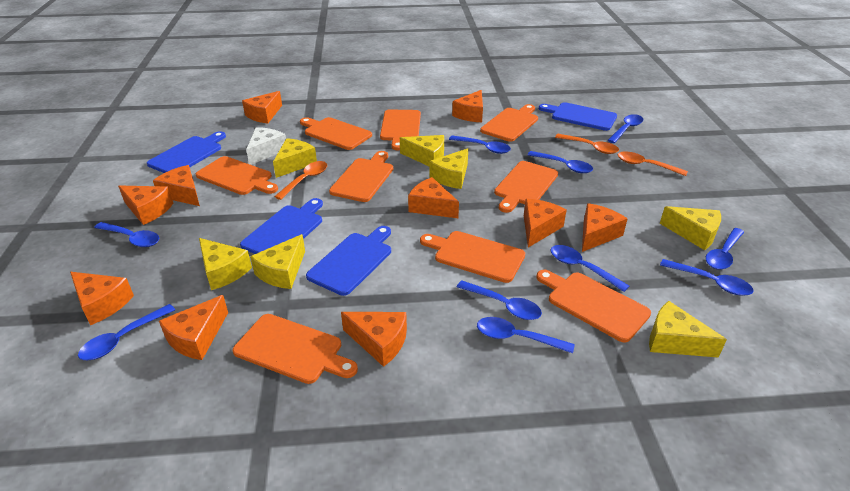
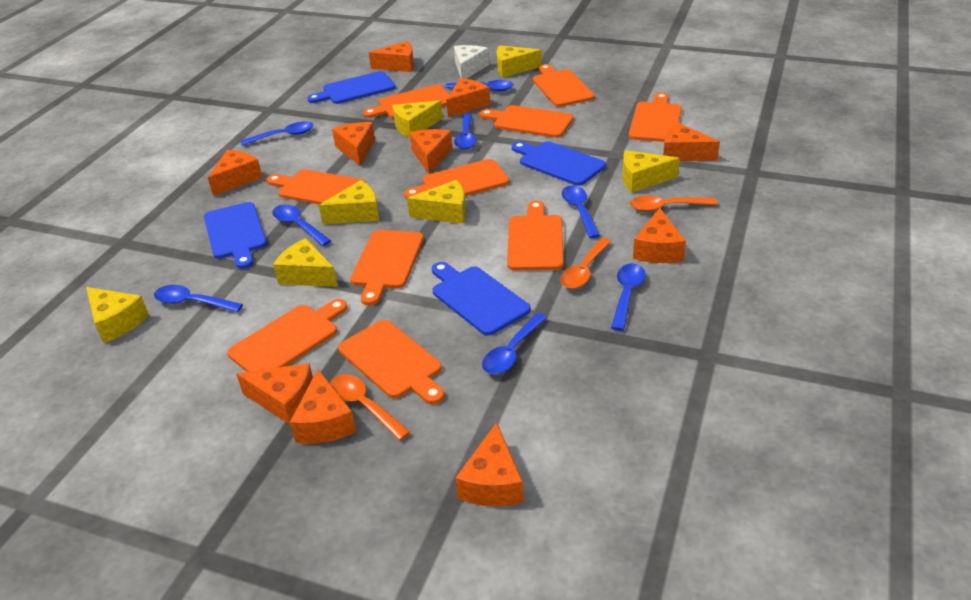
blue spoon: 10 -> 8
orange cutting board: 9 -> 10

